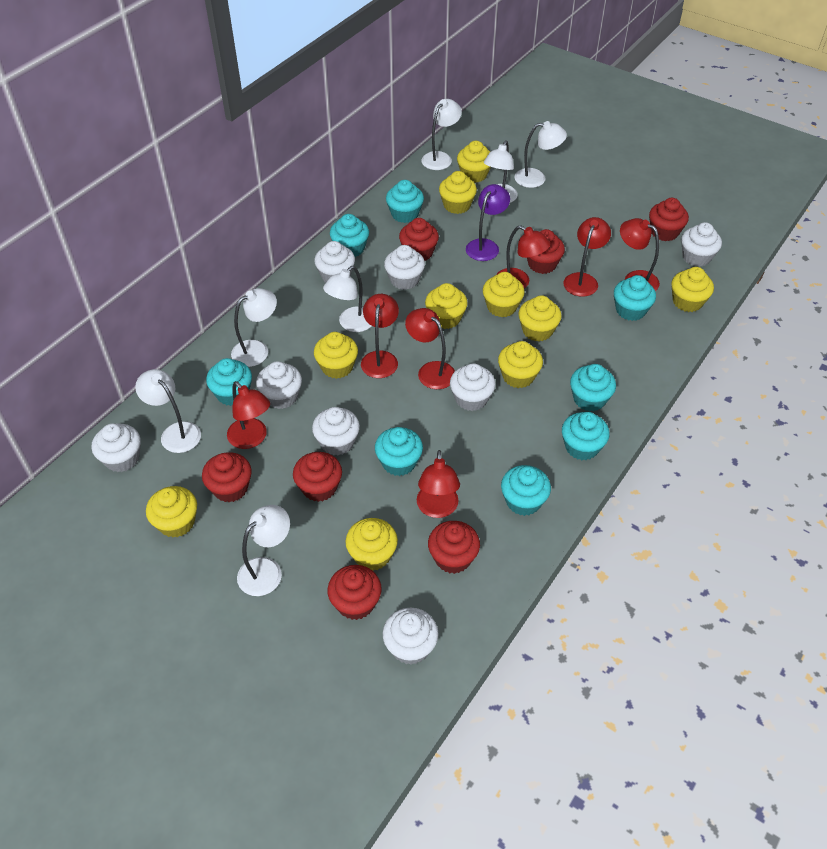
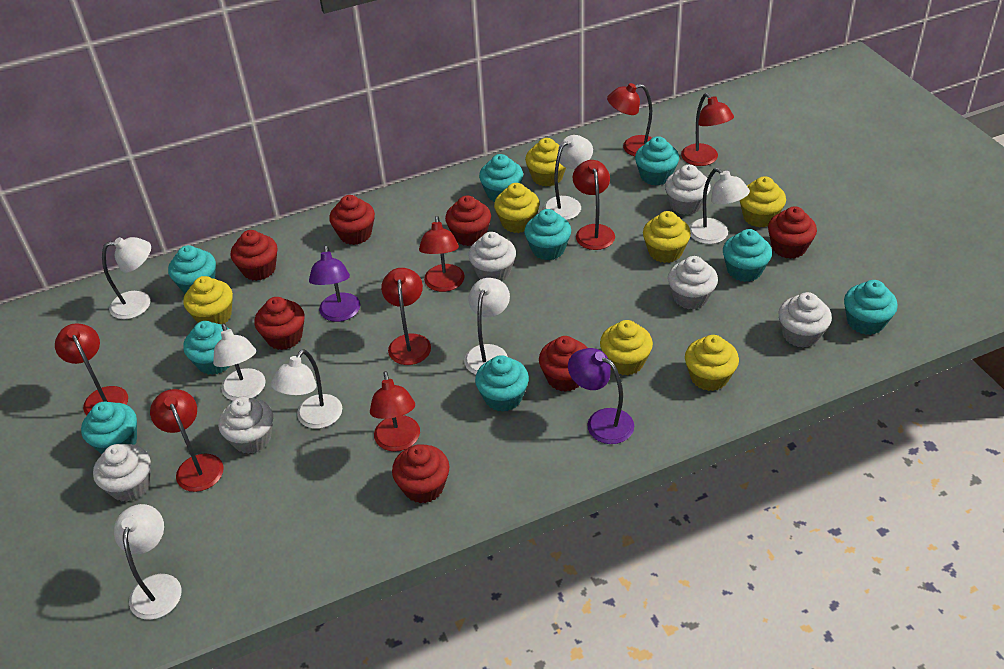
purple lamp: 1 -> 2
red lamp: 7 -> 8
turquoise cupcake: 8 -> 9
white cupcake: 8 -> 6
yellow cupcake: 10 -> 7

